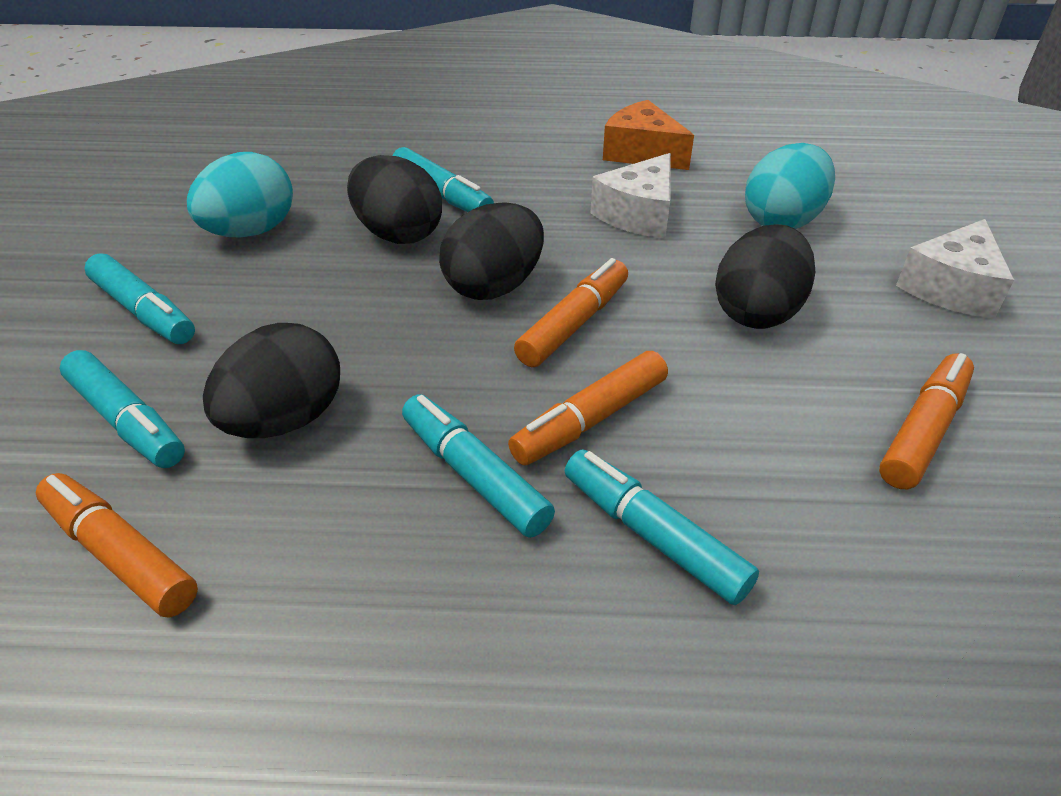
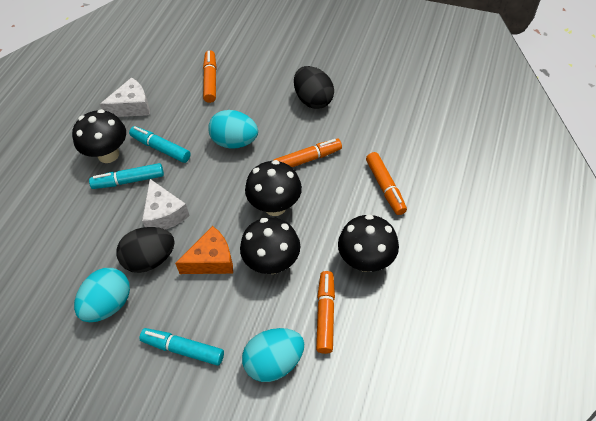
black egg: 4 -> 2
black mushroom: 0 -> 4
turquoise egg: 2 -> 3
turquoise marker: 5 -> 3

